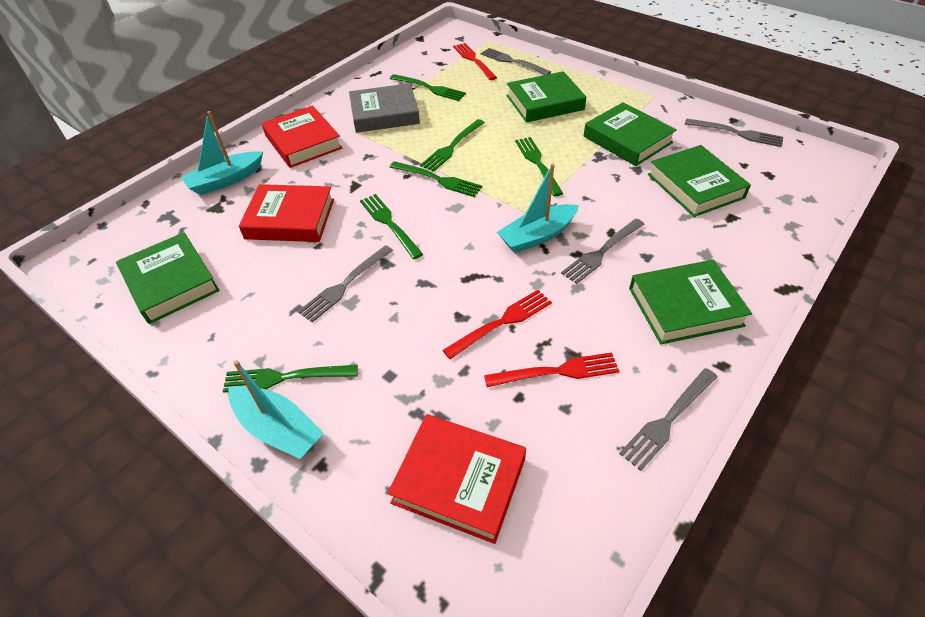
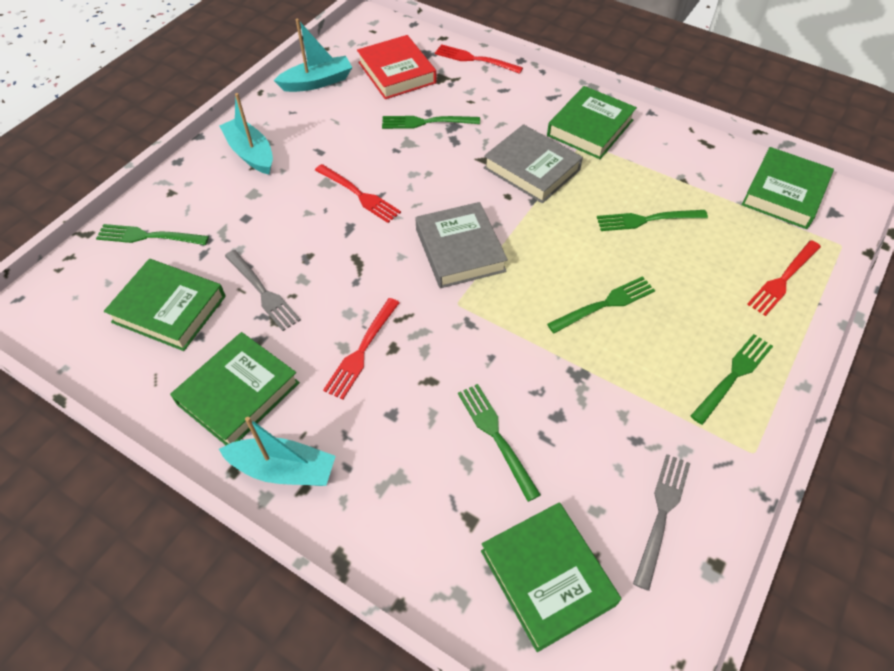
grey book: 1 -> 2
grey fork: 5 -> 2
red book: 3 -> 1
red fork: 3 -> 4

